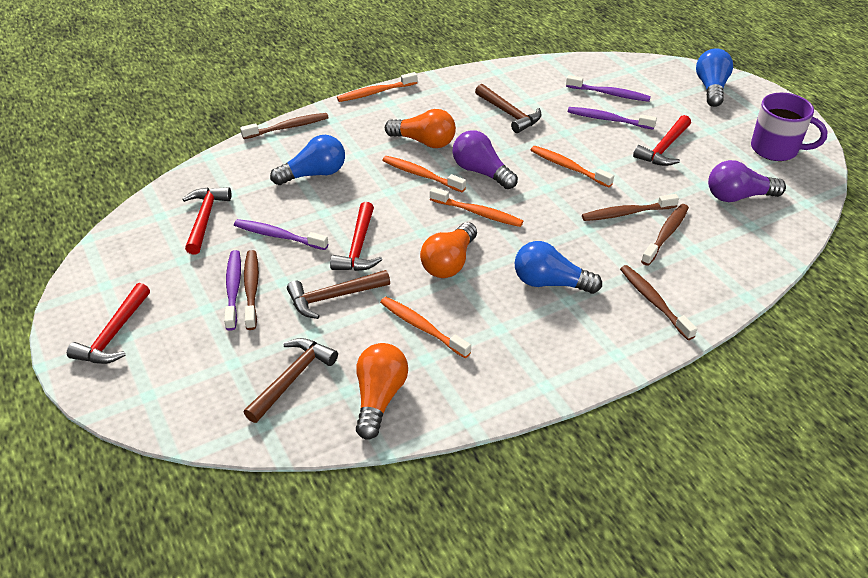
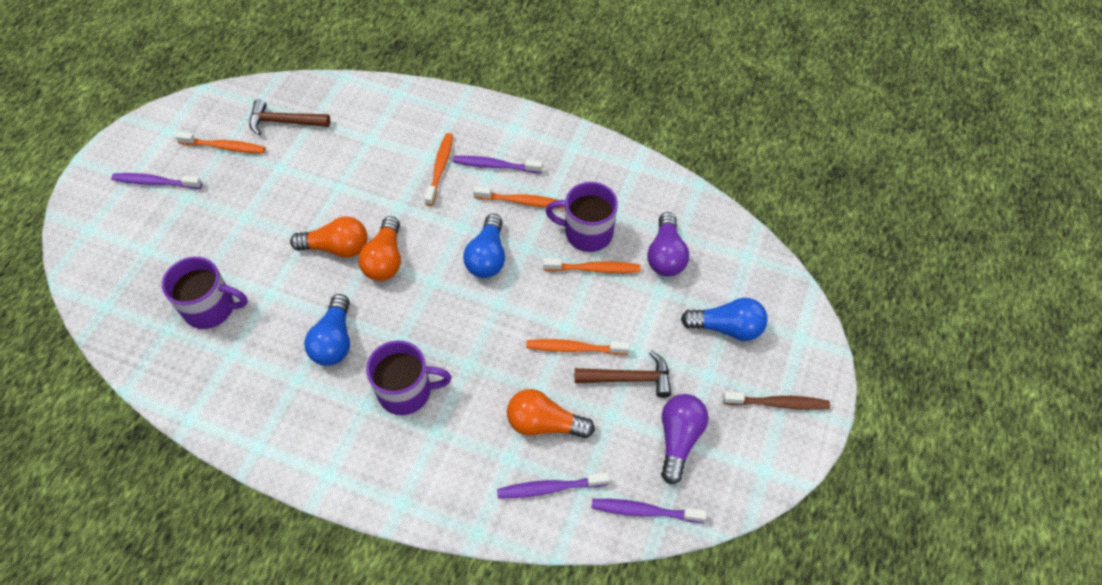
brown hammer: 3 -> 2
brown toothbrush: 5 -> 1
purple mug: 1 -> 3
red hammer: 4 -> 0

